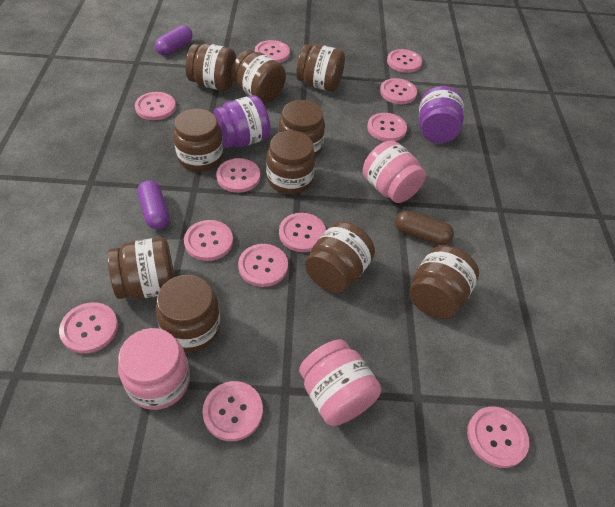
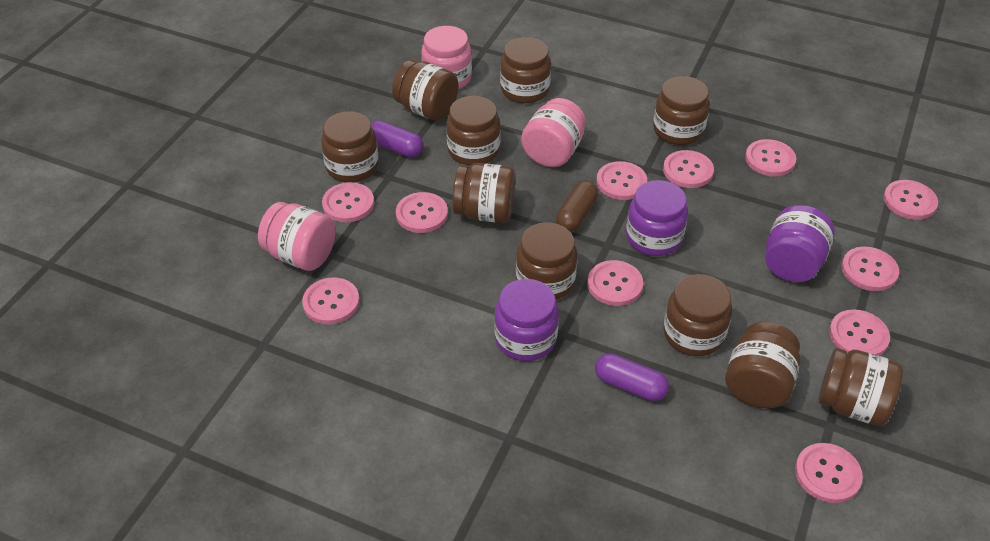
pink button: 12 -> 11
purple jar: 2 -> 3

